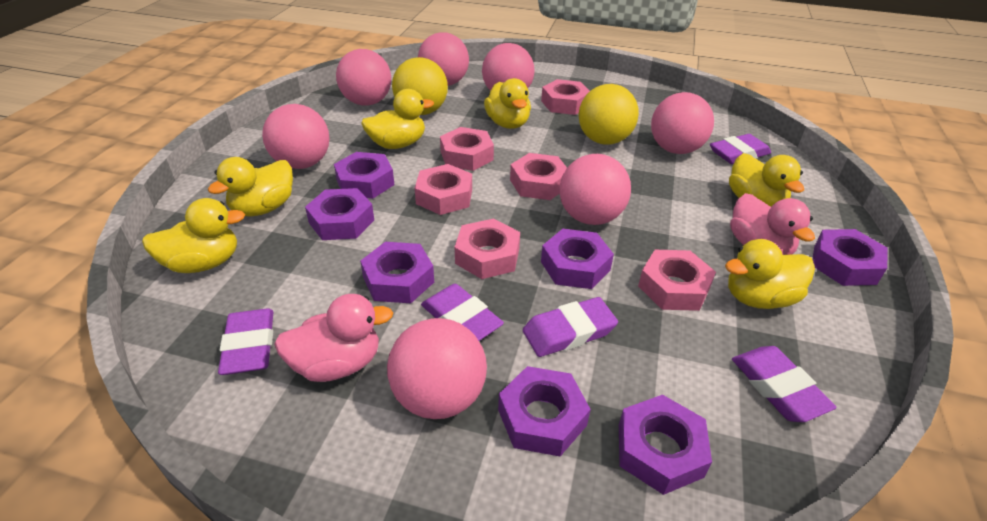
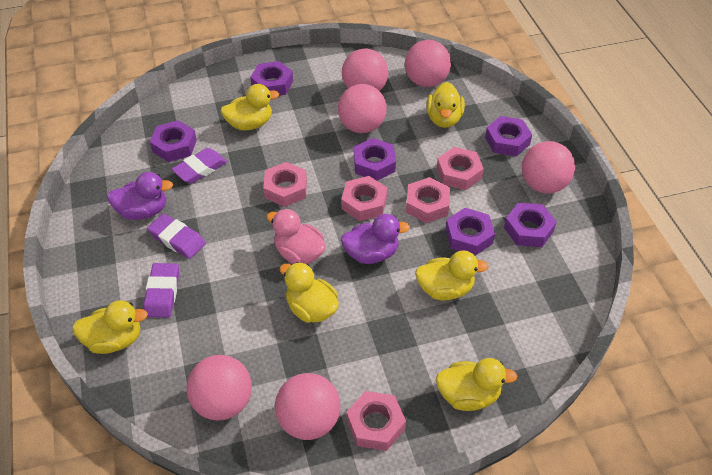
pink ball: 7 -> 6
pink duck: 2 -> 1
pink nut: 6 -> 5
purple duck: 0 -> 2
purple eraser: 5 -> 3
purple nut: 7 -> 6
yellow ball: 2 -> 0

